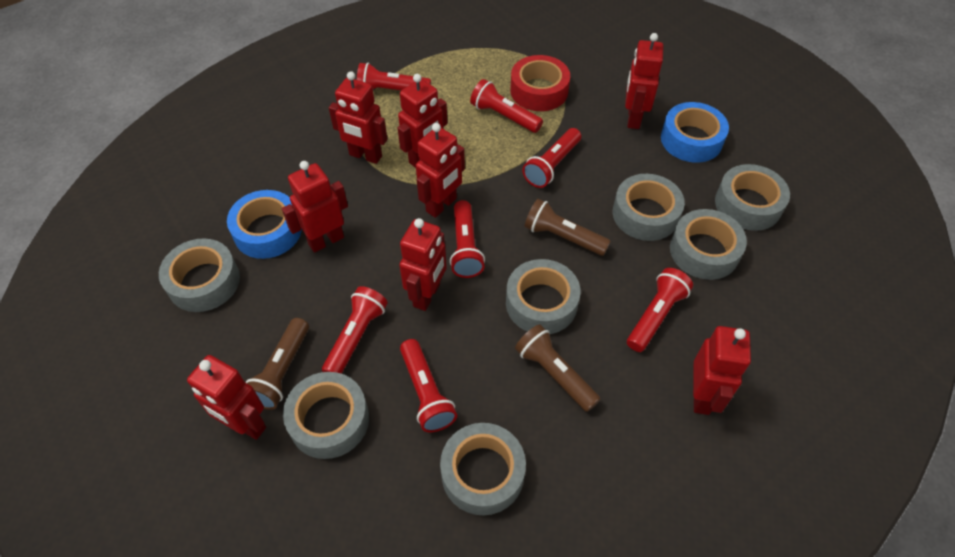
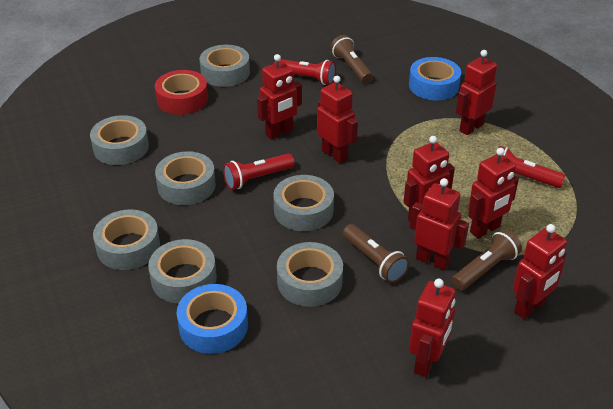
red flashlight: 7 -> 3

